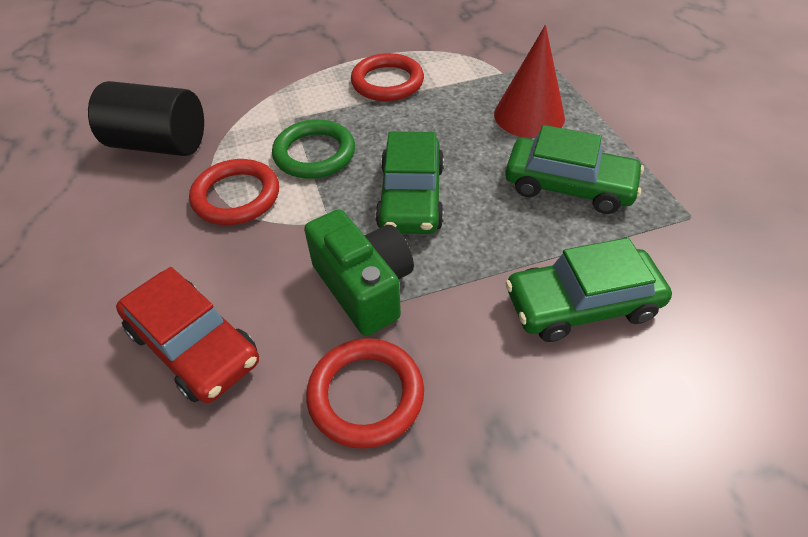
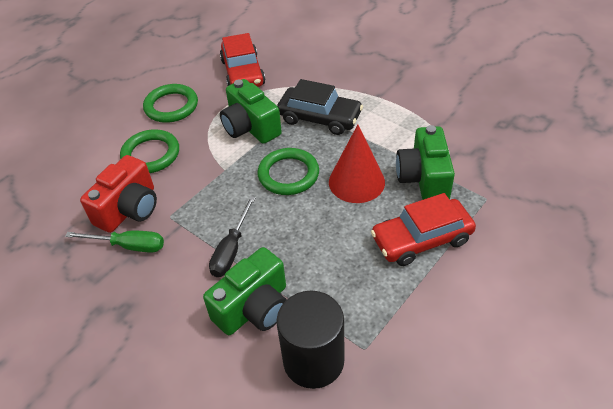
black car: 0 -> 1
black screwdriver: 0 -> 1
green camera: 1 -> 3
green car: 3 -> 0
green ring: 1 -> 3
green screwdriver: 0 -> 1
red camera: 0 -> 1
red car: 1 -> 2
red ring: 3 -> 0

